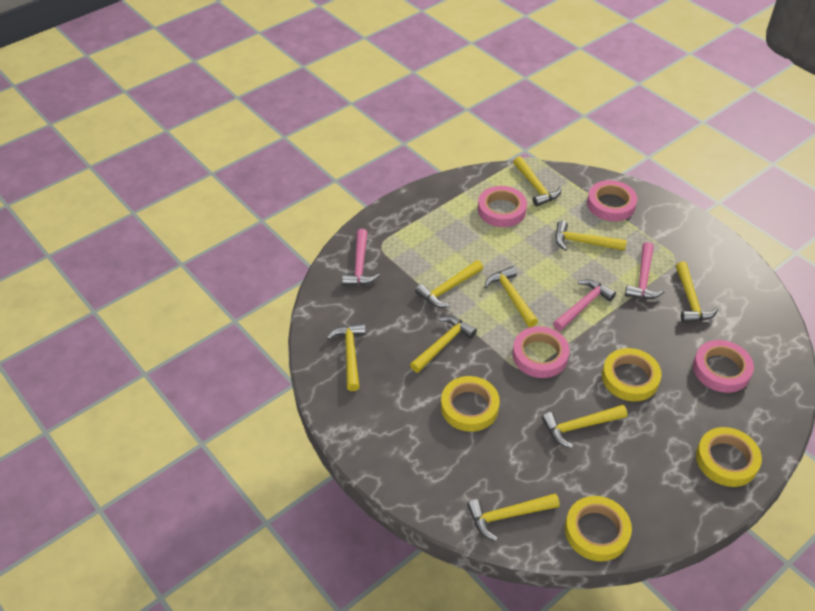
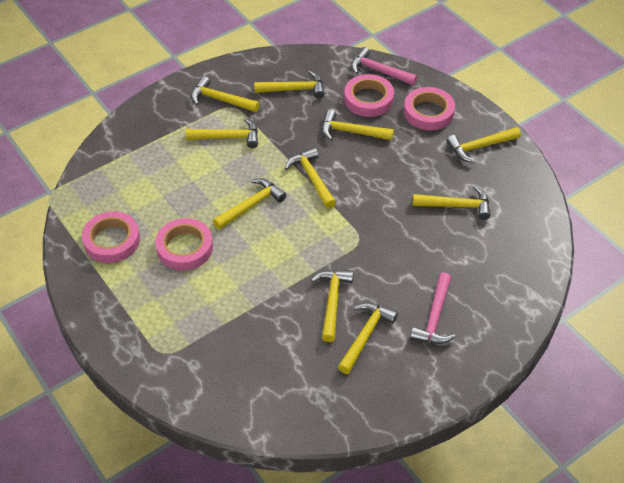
pink hammer: 3 -> 2
yellow hammer: 9 -> 10
yellow tape: 4 -> 0

